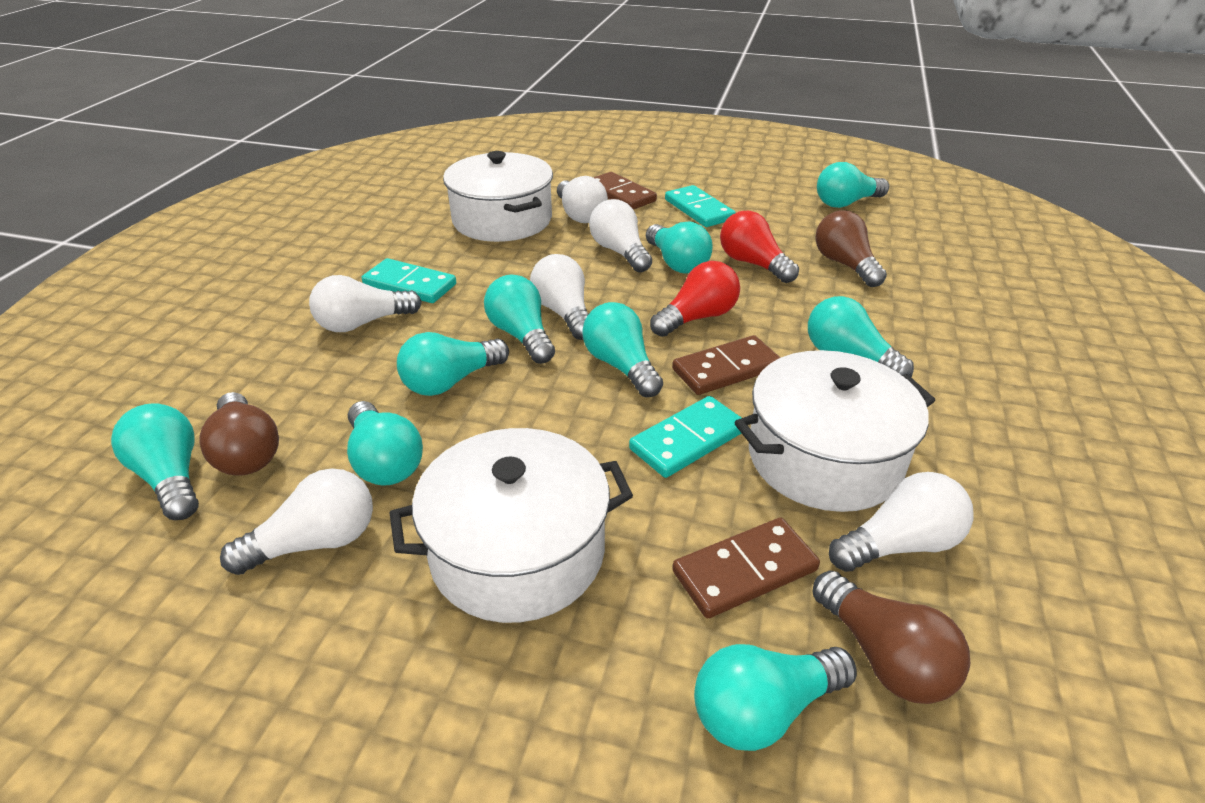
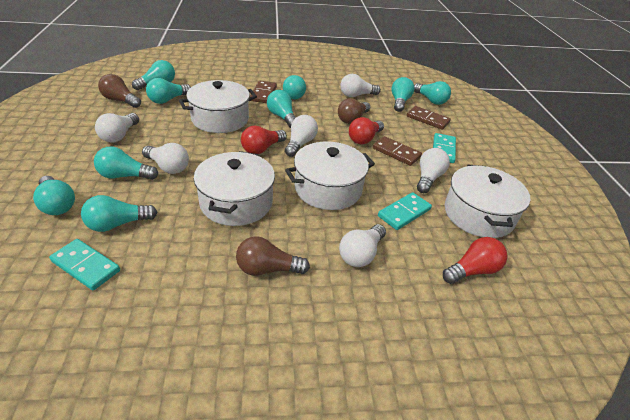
red light bulb: 2 -> 3
white pot: 3 -> 4

